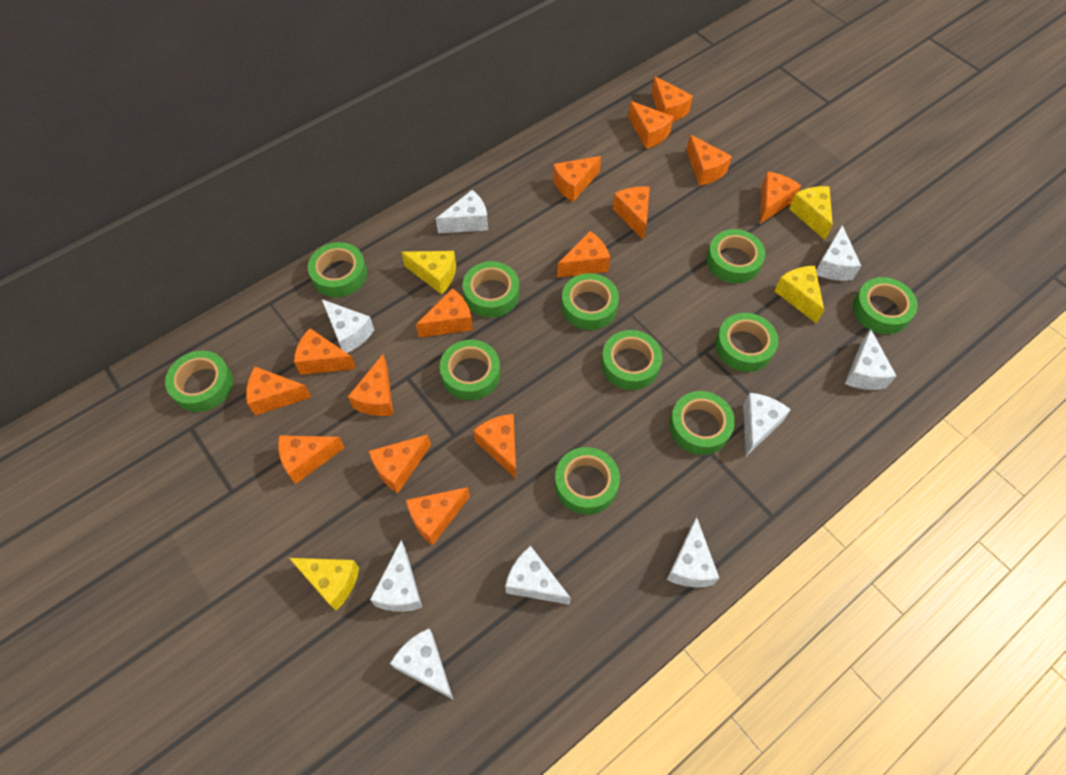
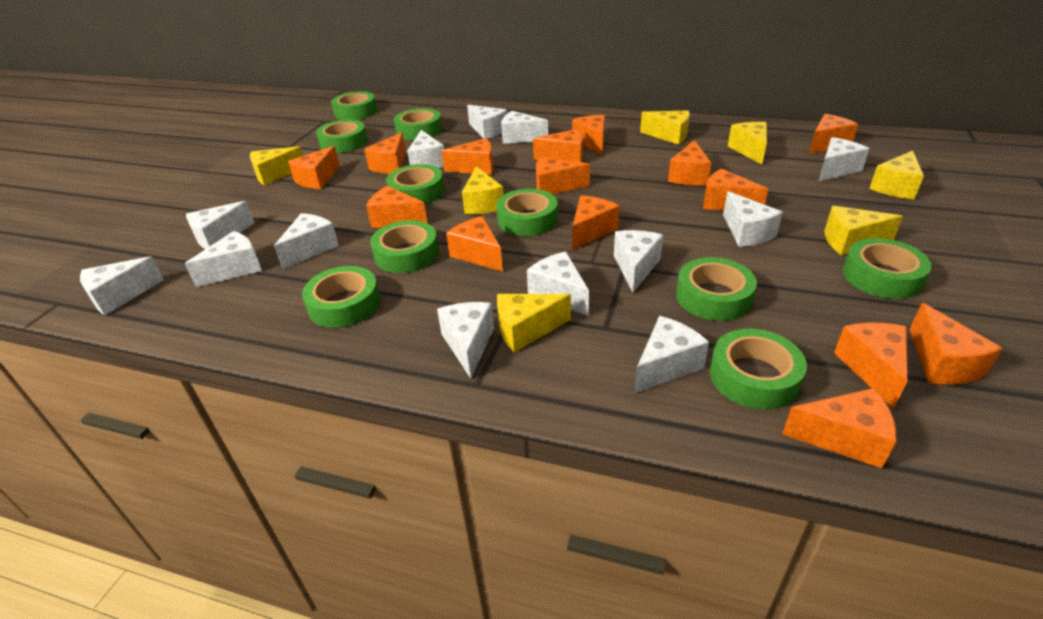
green tape: 11 -> 10
white cheese: 9 -> 13
yellow cheese: 4 -> 7

